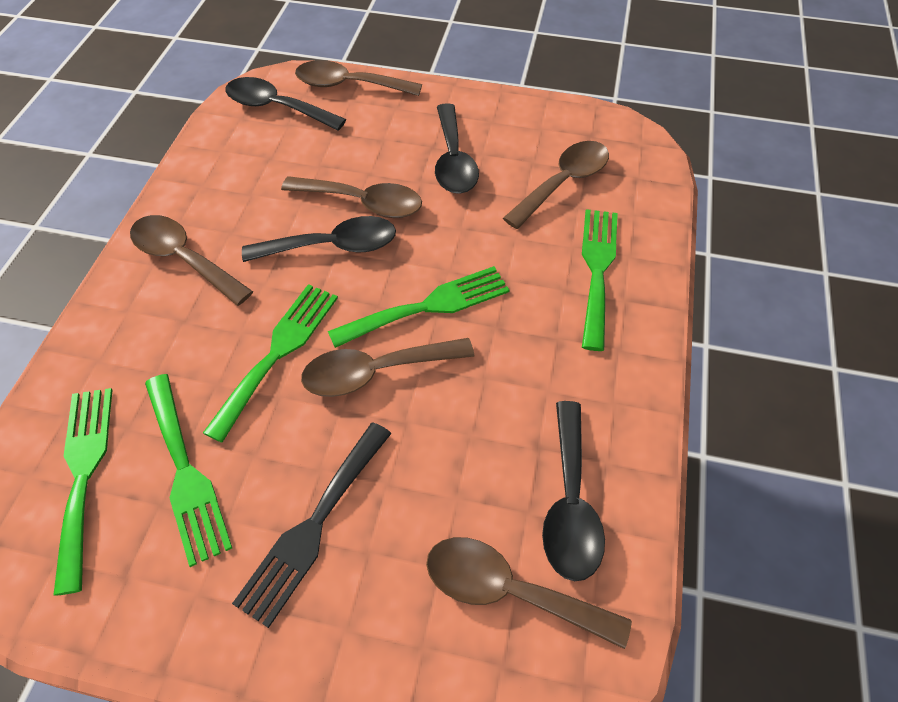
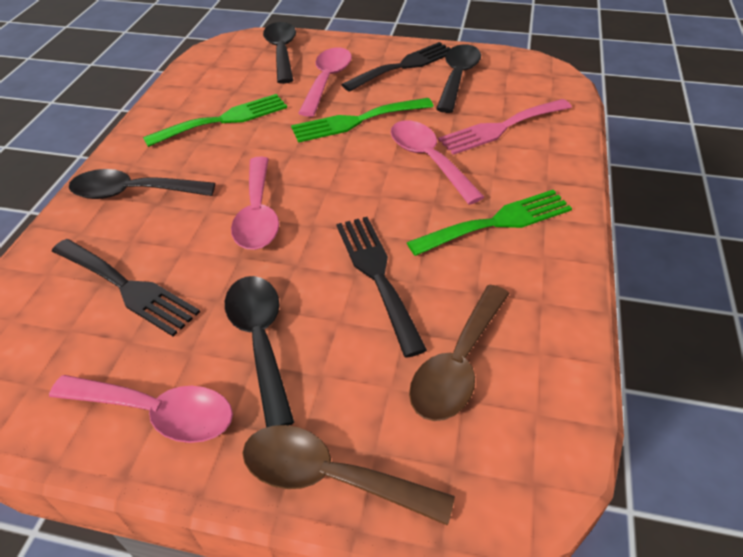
black fork: 1 -> 3
brown spoon: 6 -> 2
green fork: 5 -> 3
pink fork: 0 -> 1
pink spoon: 0 -> 4

